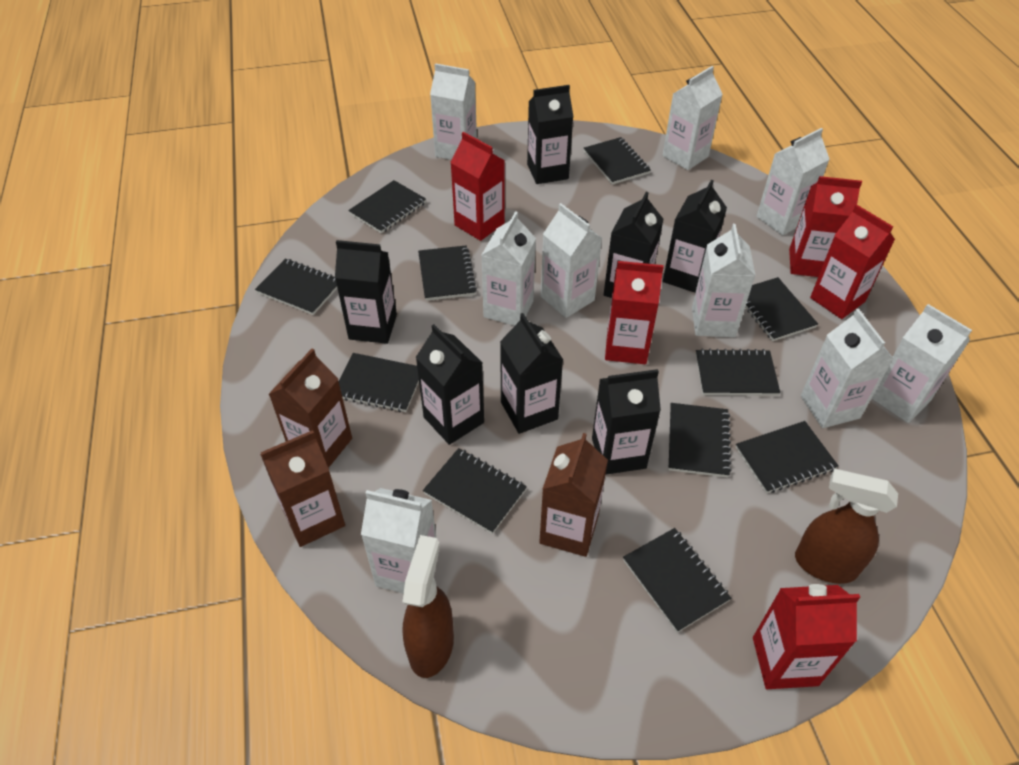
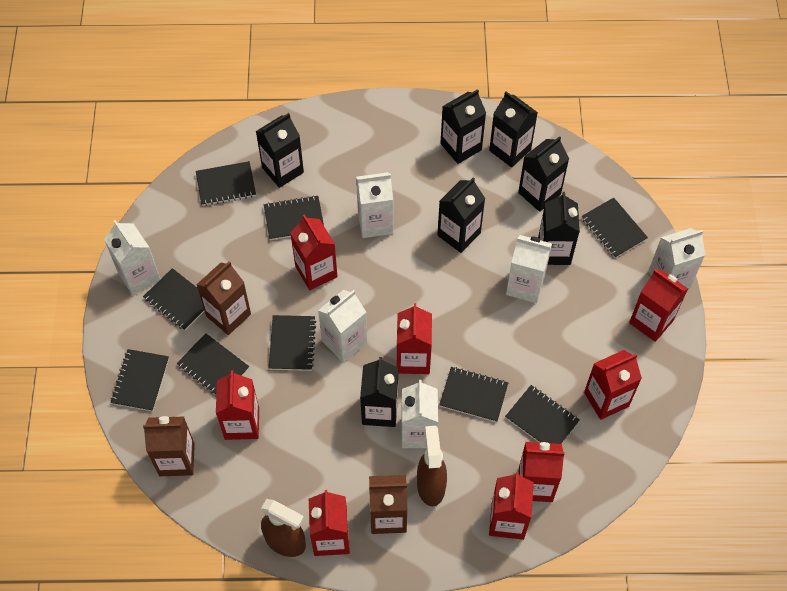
black notebook: 11 -> 9
red carton: 5 -> 8
white carton: 9 -> 6

